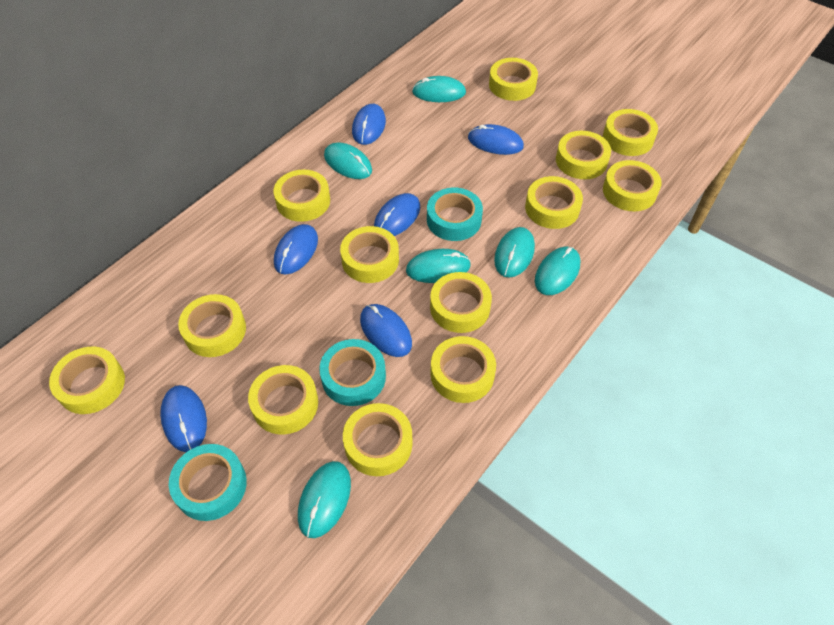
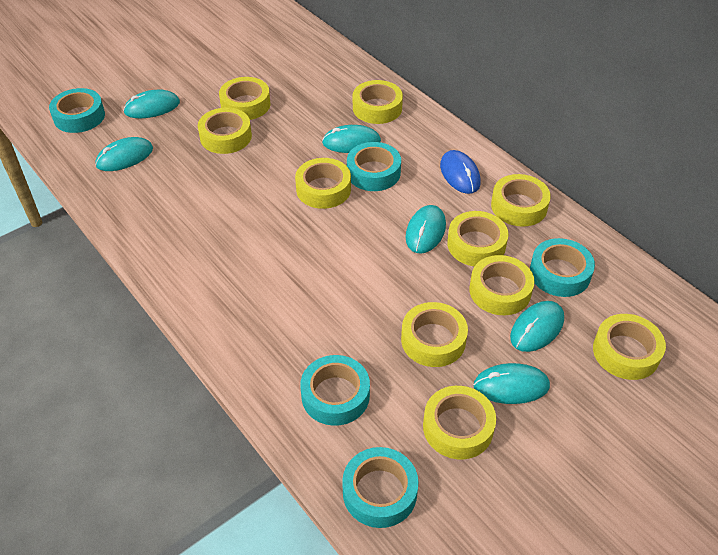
blue mouse: 6 -> 1
turquoise tape: 3 -> 5
yellow tape: 13 -> 10

